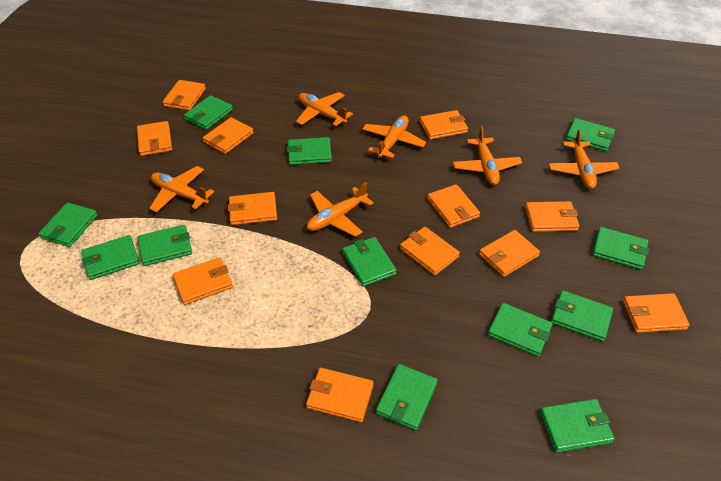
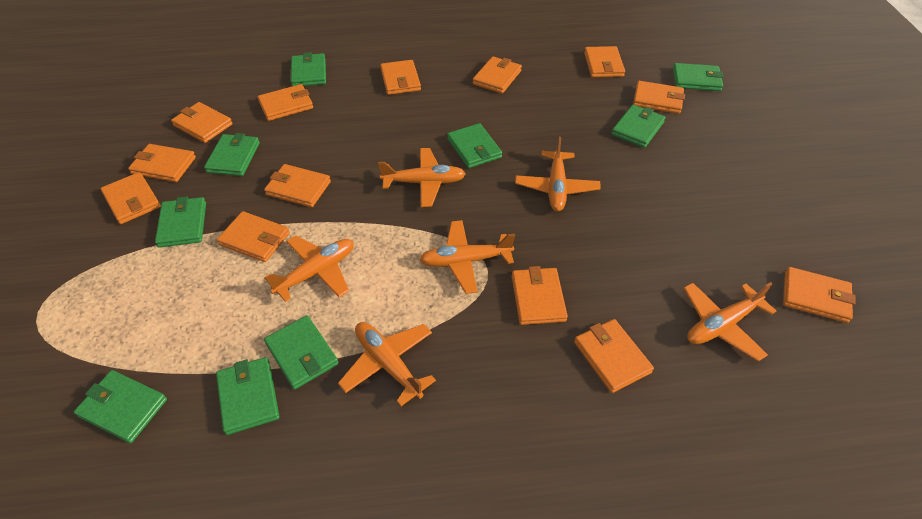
green wallet: 12 -> 9
orange wallet: 12 -> 13

